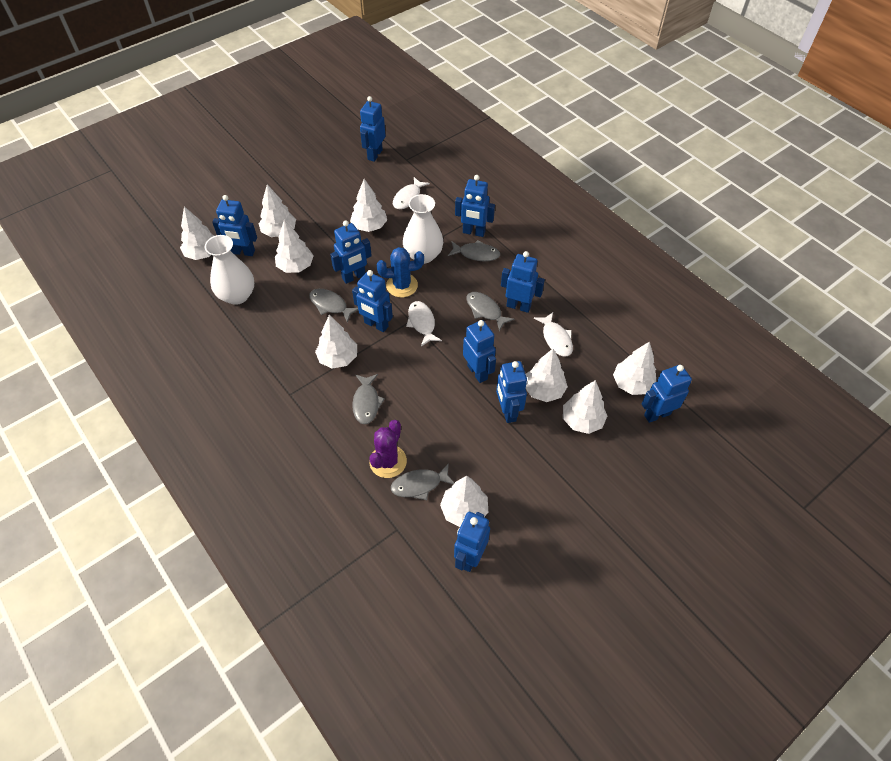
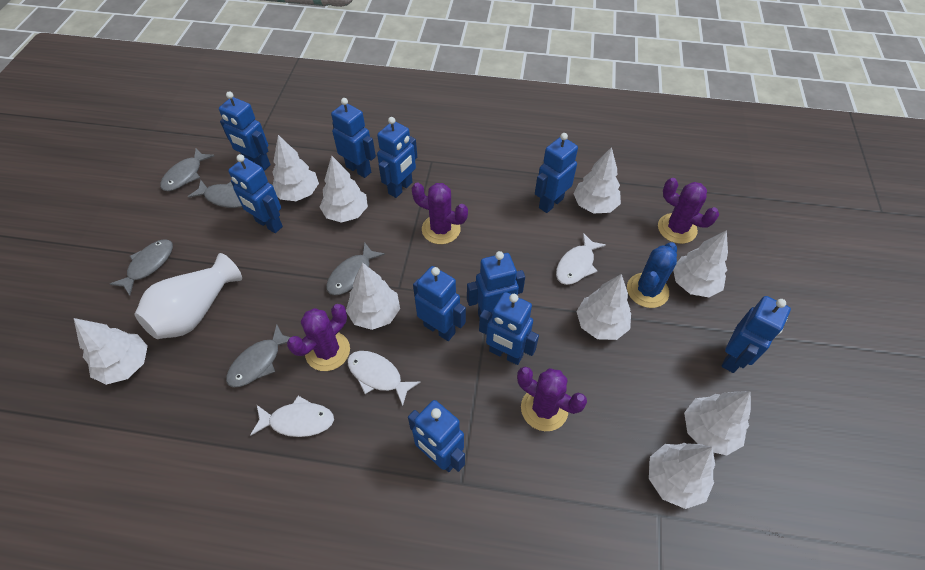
purple cactus: 1 -> 4
white vase: 2 -> 1

